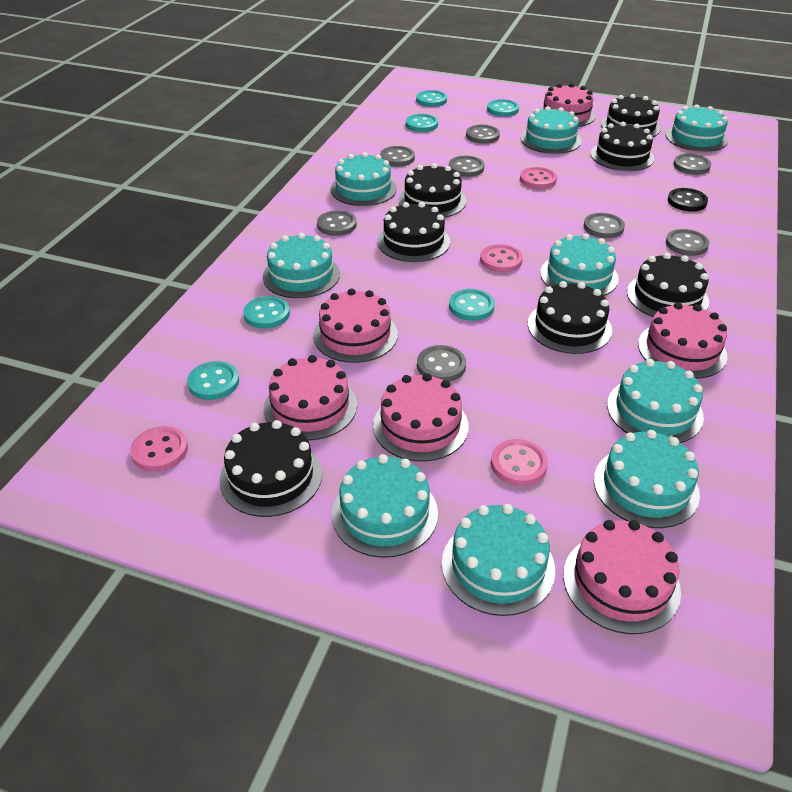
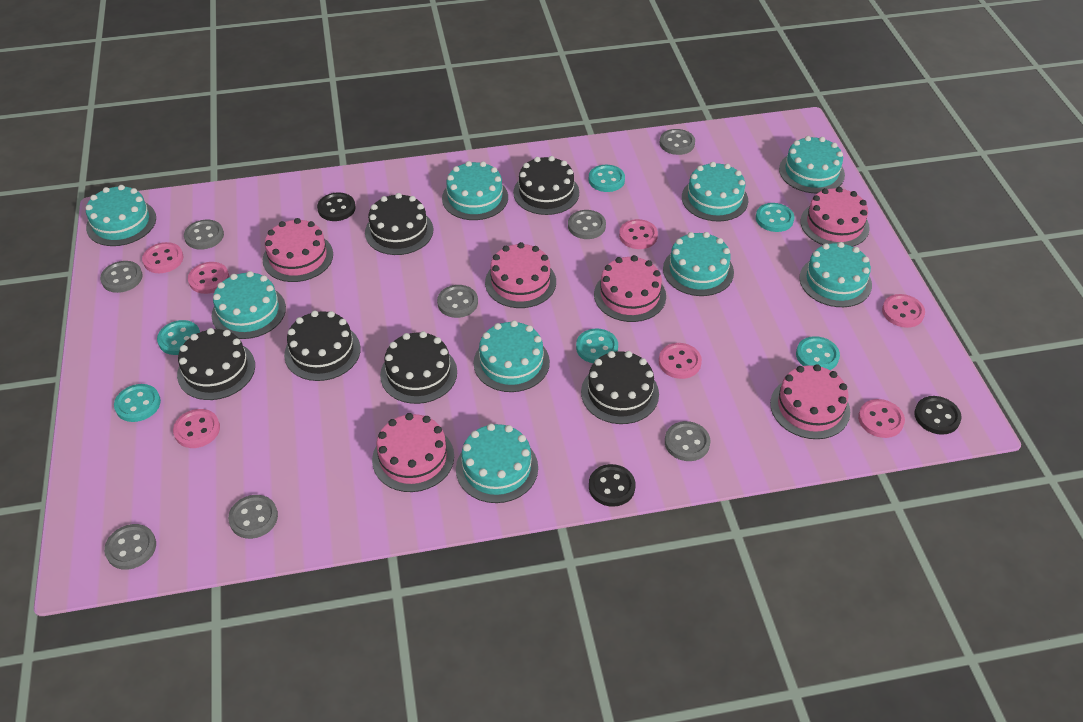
black button: 1 -> 3
black cake: 7 -> 6
pink button: 4 -> 7

